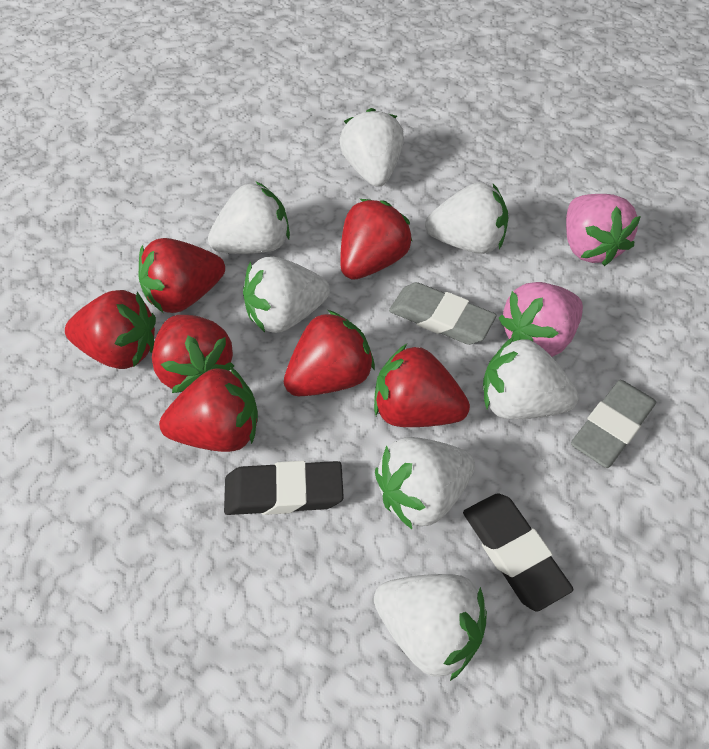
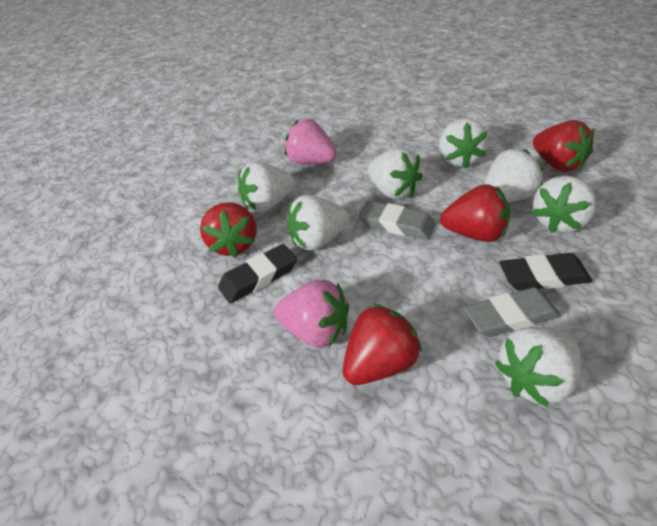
red strawberry: 7 -> 4

